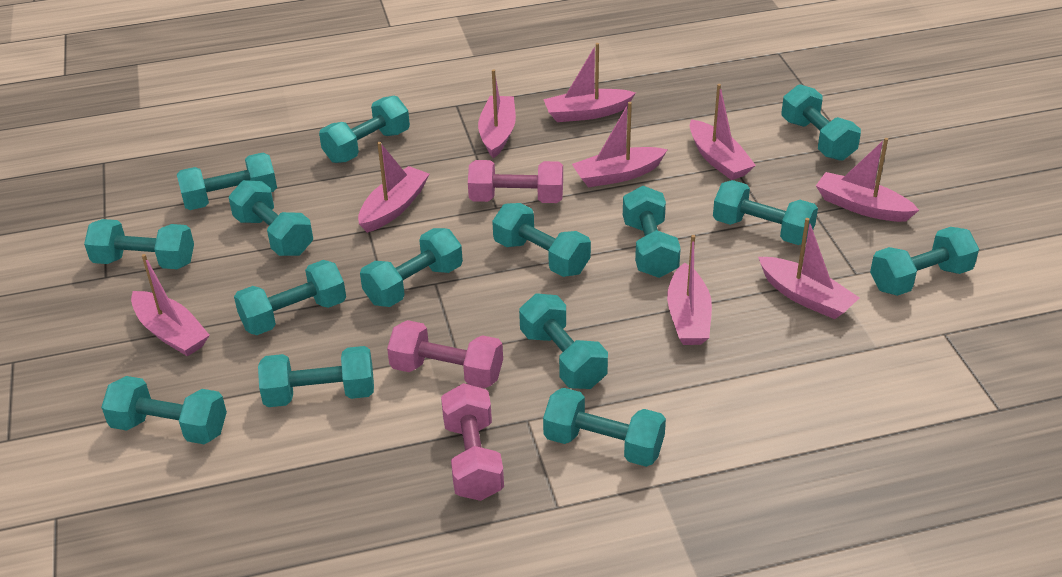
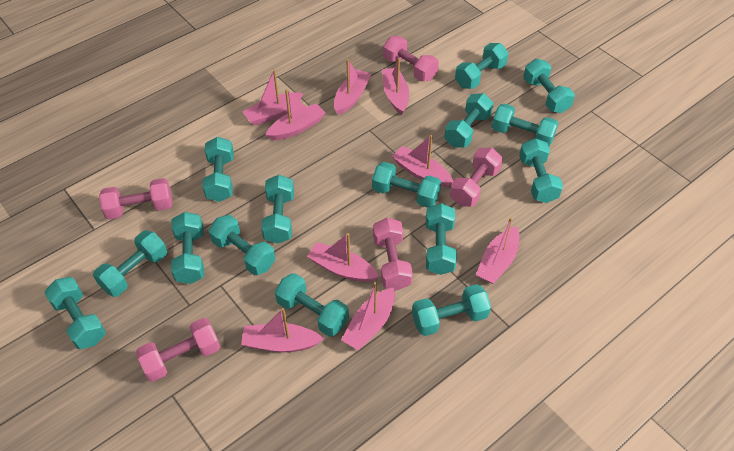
pink dumbbell: 3 -> 5

